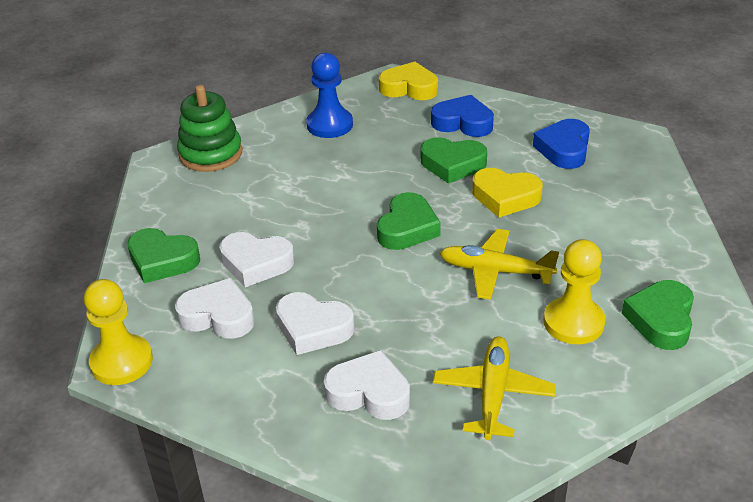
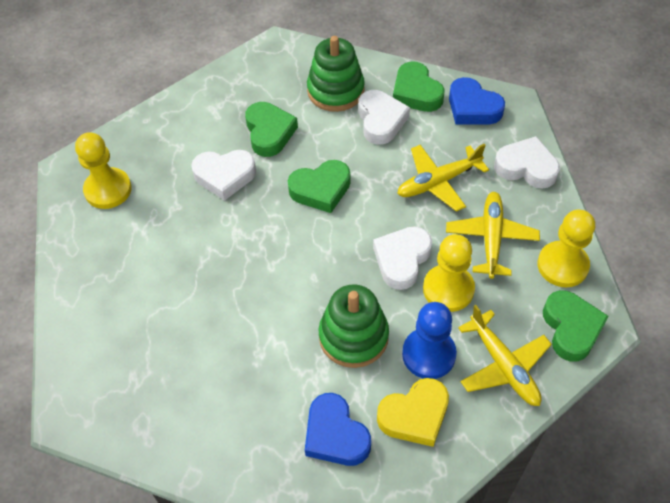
green stacking toy: 1 -> 2
yellow heart: 2 -> 1
yellow pawn: 2 -> 3
yellow plane: 2 -> 3

